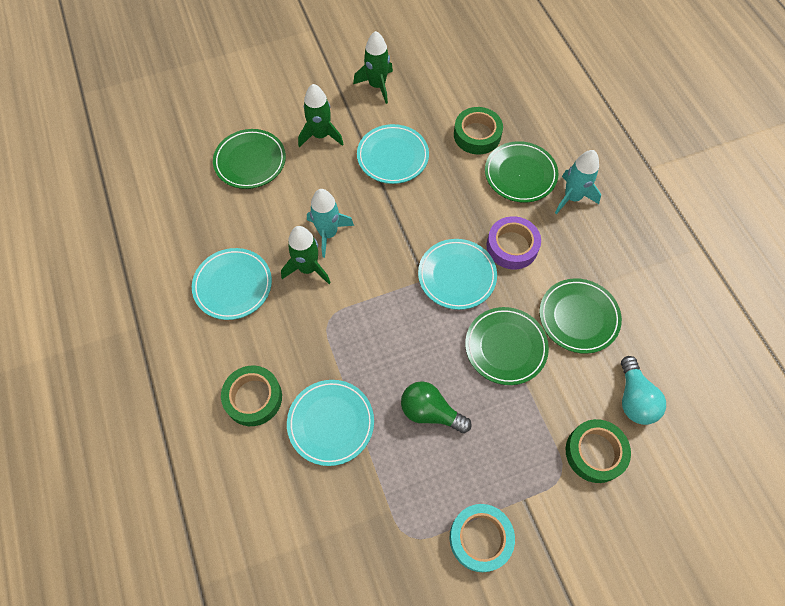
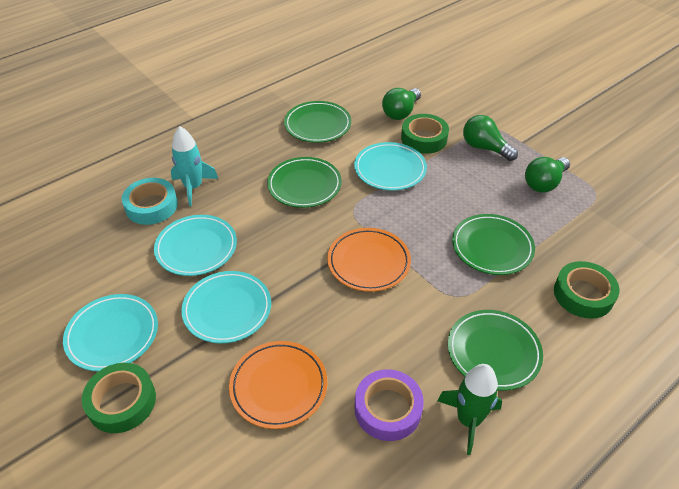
green light bulb: 1 -> 3
green rocket: 3 -> 1
orange plate: 0 -> 2
turquoise light bulb: 1 -> 0
turquoise rocket: 2 -> 1

